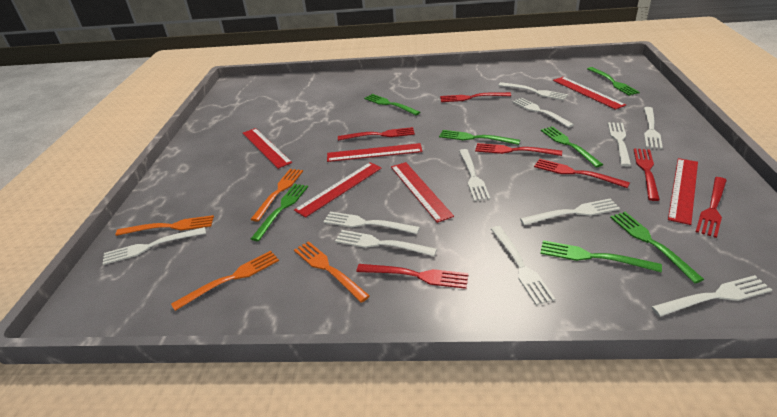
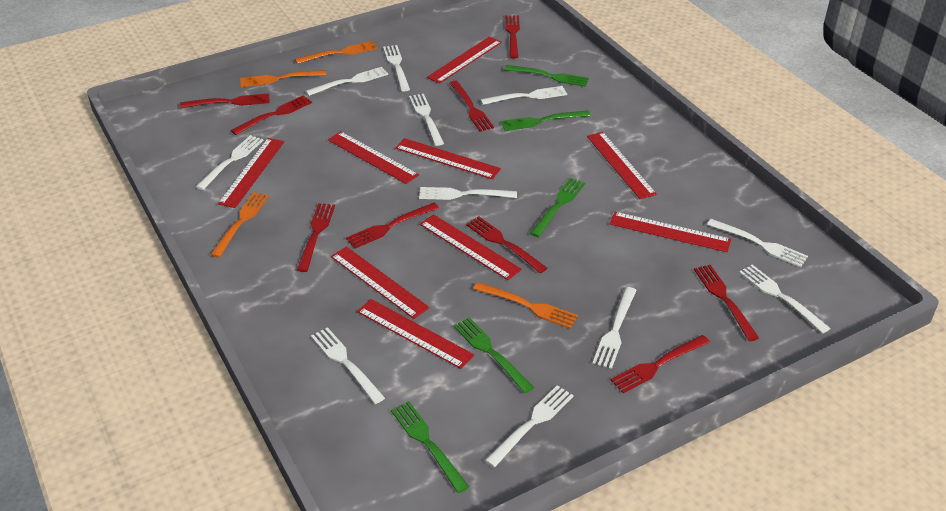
green fork: 7 -> 5
red fork: 7 -> 9
red ruler: 6 -> 9

